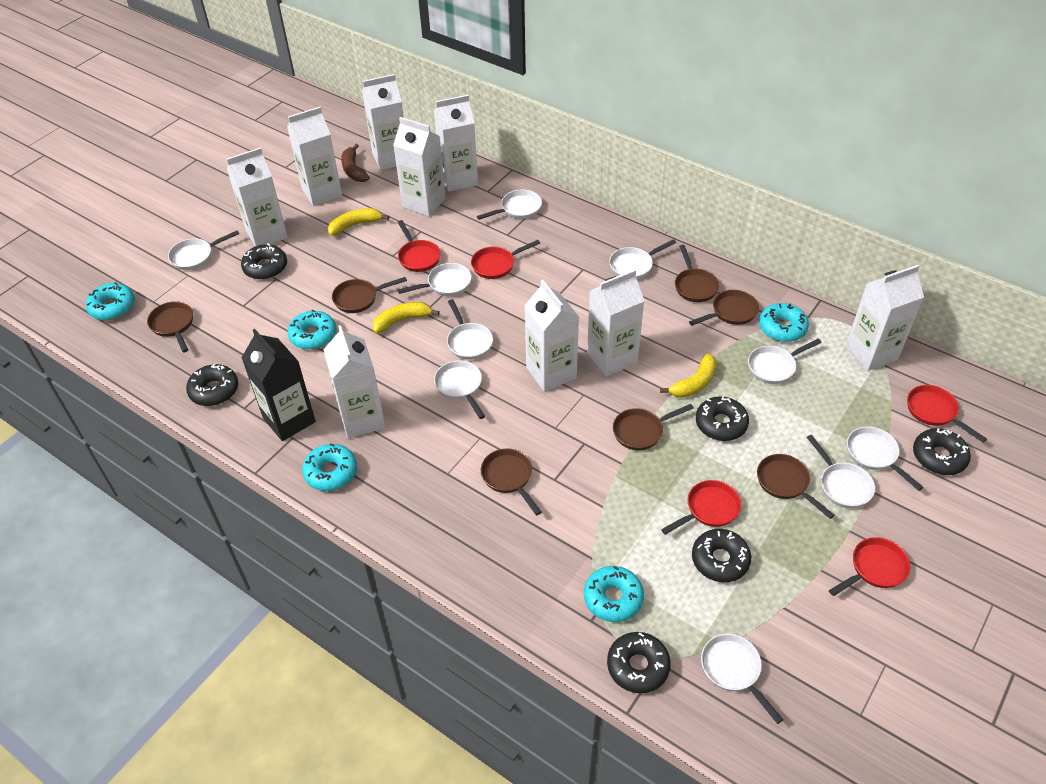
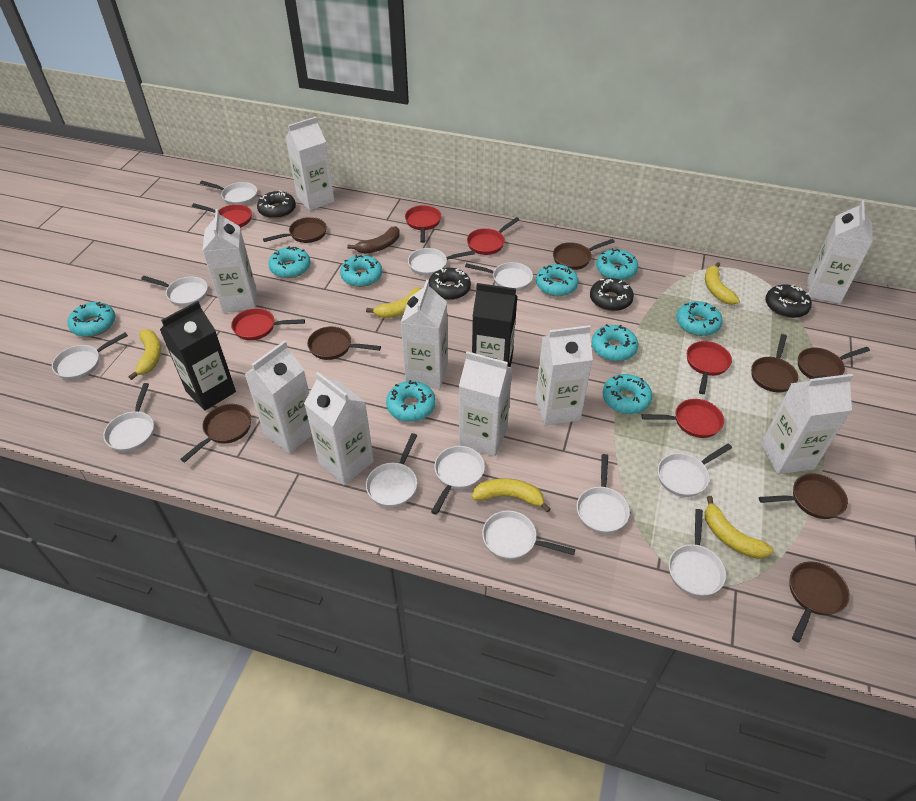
black carton: 1 -> 2
black donut: 6 -> 4
brown pan: 7 -> 8
red pan: 5 -> 6
turquoise donut: 5 -> 9
white pan: 10 -> 12
yellow banana: 3 -> 5

